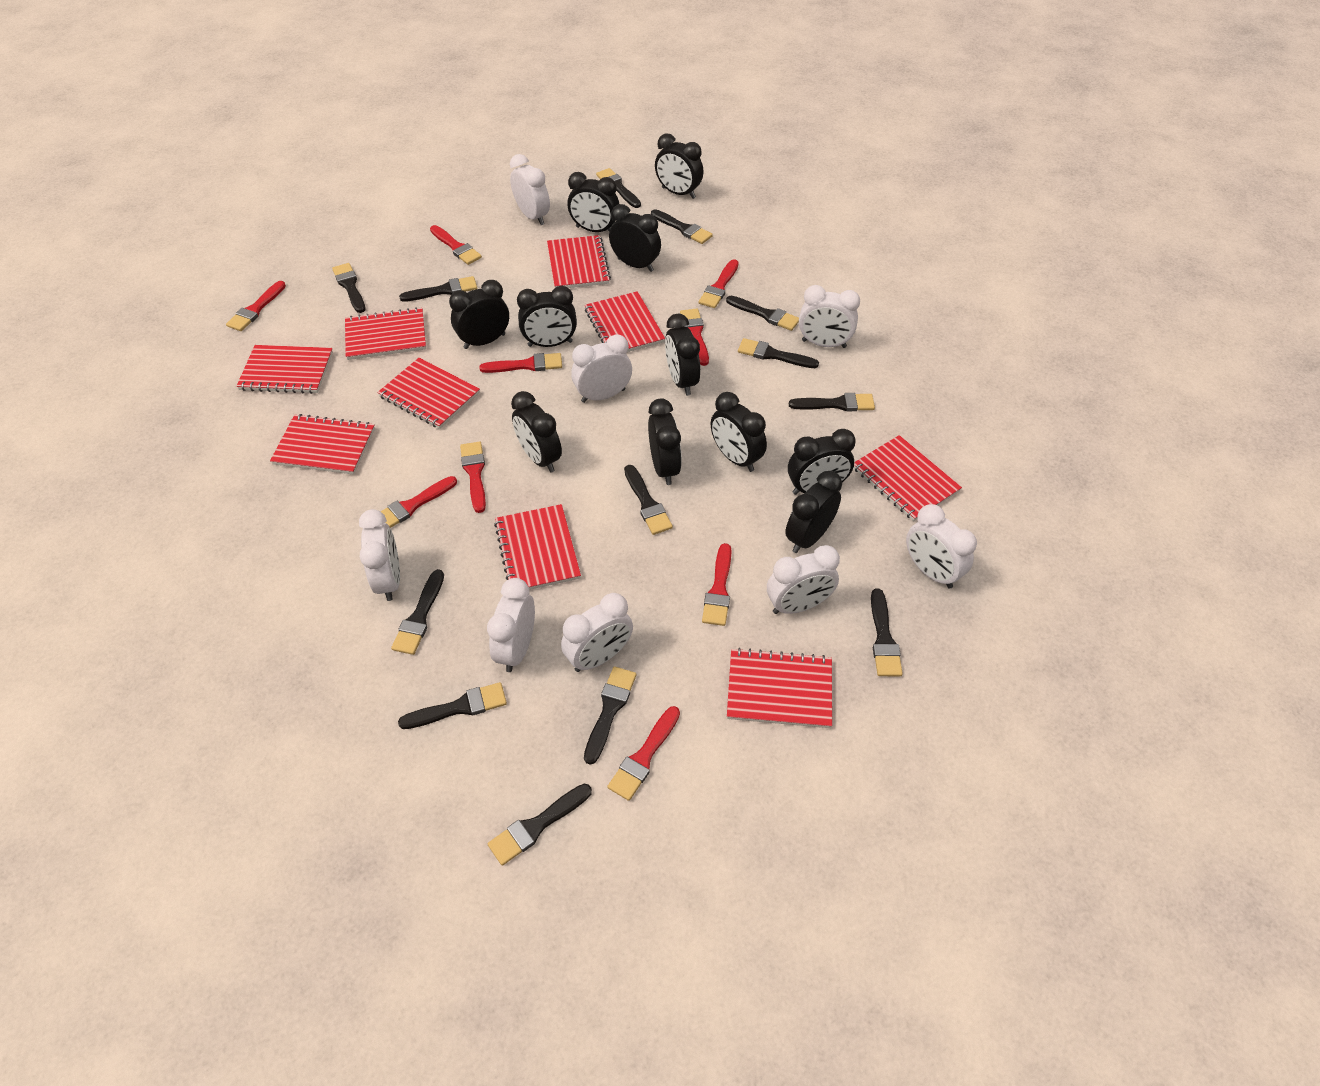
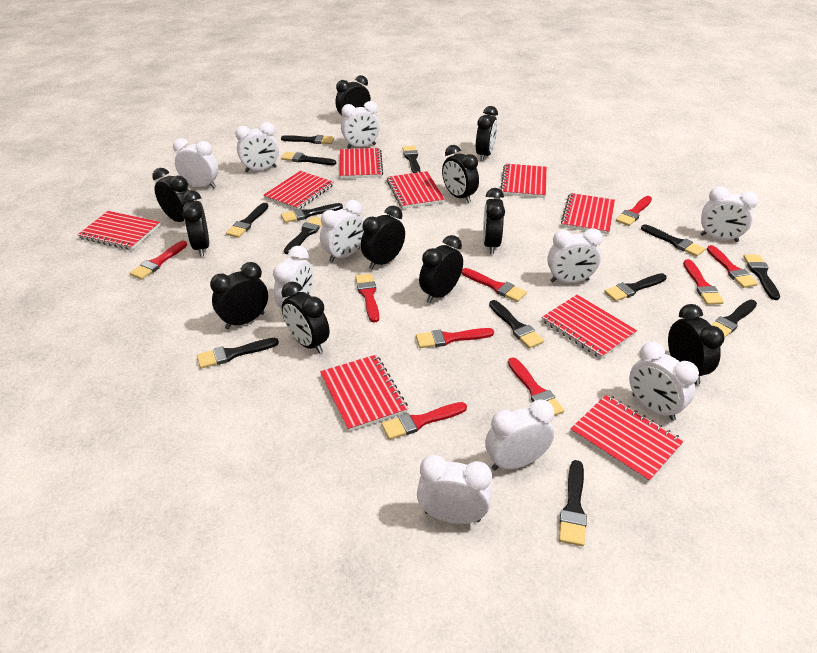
white clock: 8 -> 10

